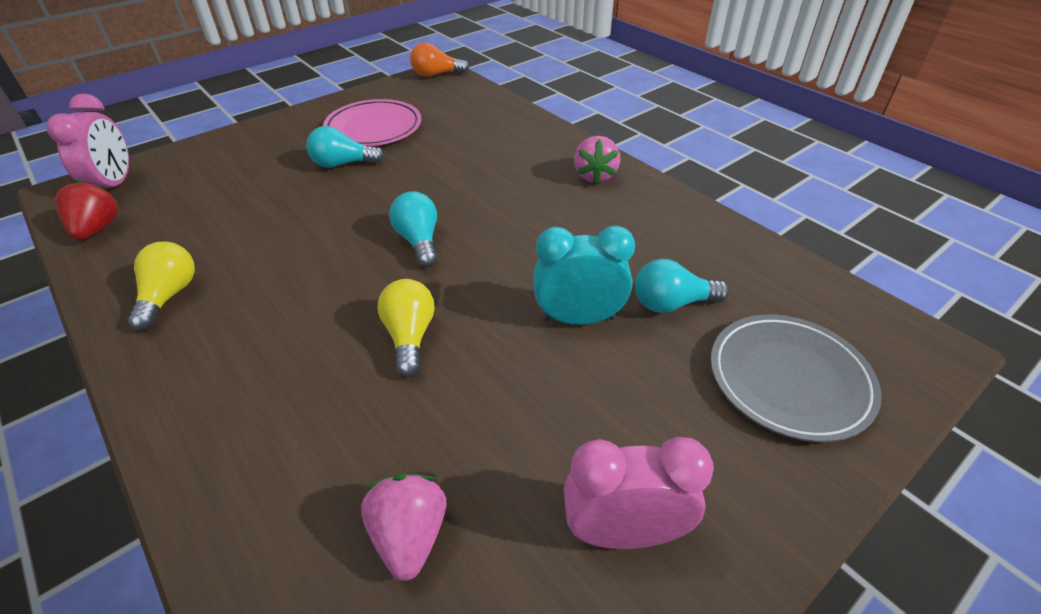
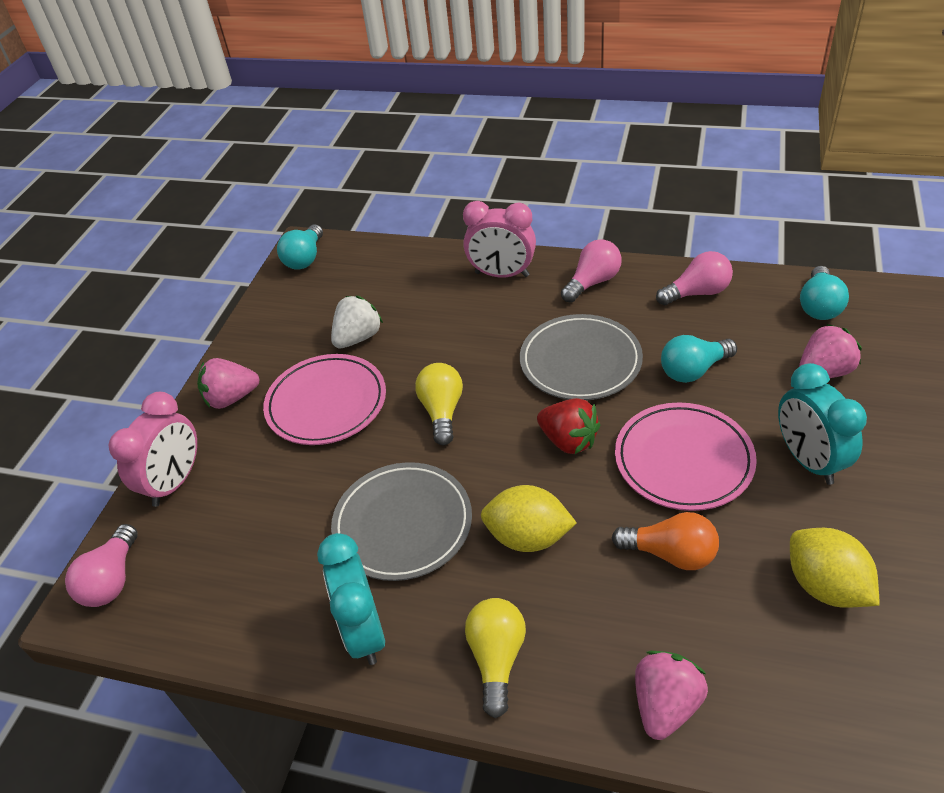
grey plate: 1 -> 2
pink light bulb: 0 -> 3
pink plate: 1 -> 2
pink strawberry: 2 -> 3
turquoise clock: 1 -> 2
white strawberry: 0 -> 1
yellow lemon: 0 -> 2

